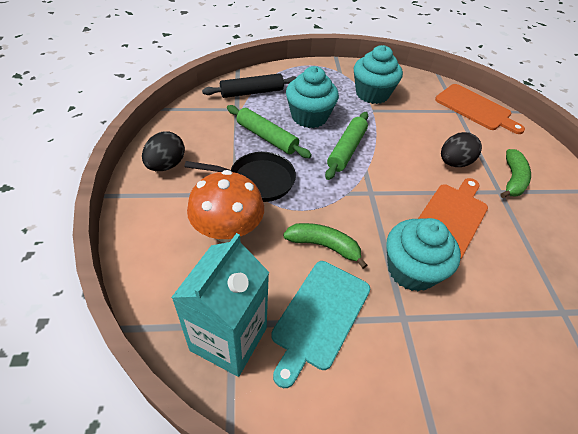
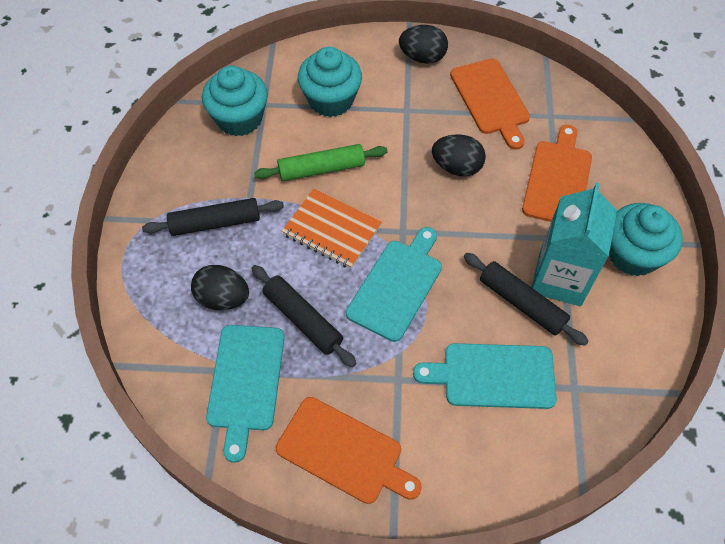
black egg: 2 -> 3
black pan: 1 -> 0
black rolling pin: 1 -> 3
green banana: 2 -> 0
green rolling pin: 2 -> 1
orange cutting board: 2 -> 3
orange mushroom: 1 -> 0
orange notebook: 0 -> 1
turquoise cutting board: 1 -> 3

